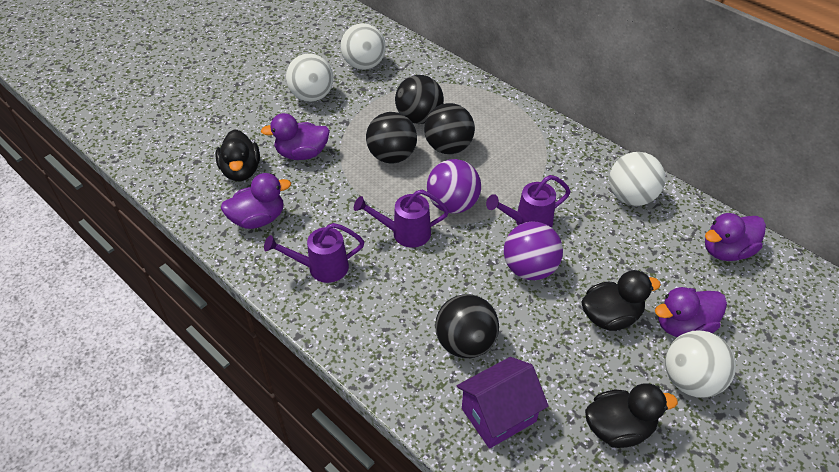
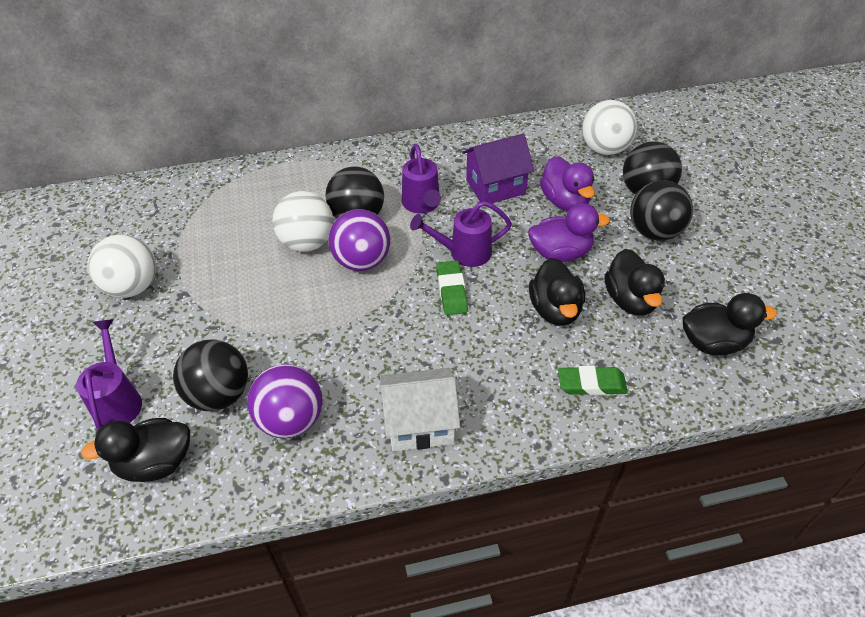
black duck: 3 -> 4
green eraser: 0 -> 2
purple duck: 4 -> 2
white ball: 4 -> 3
white house: 0 -> 1

